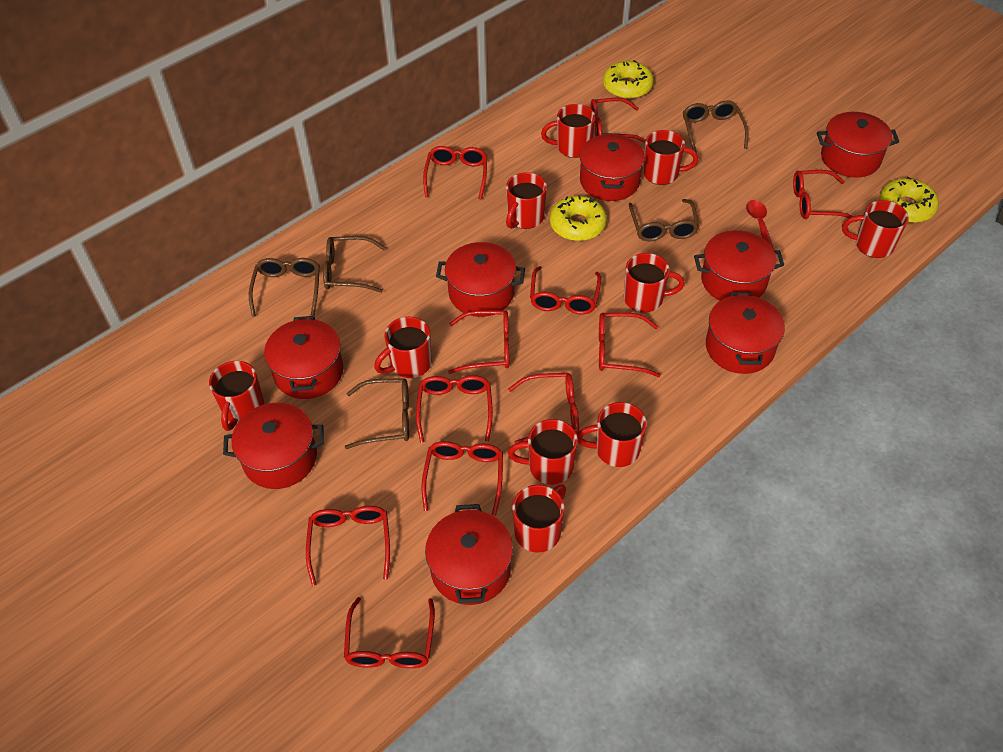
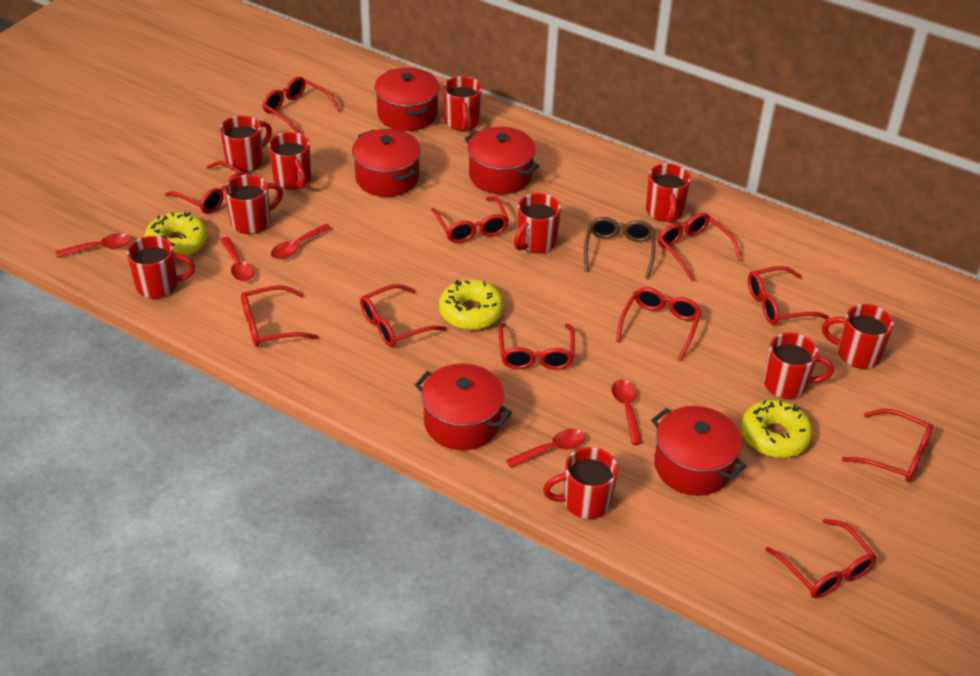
brown glasses: 5 -> 1
red pot: 8 -> 5
red spoon: 1 -> 5

